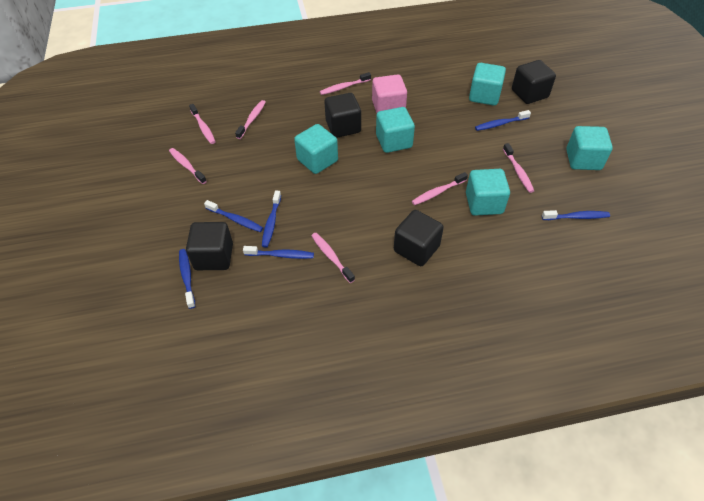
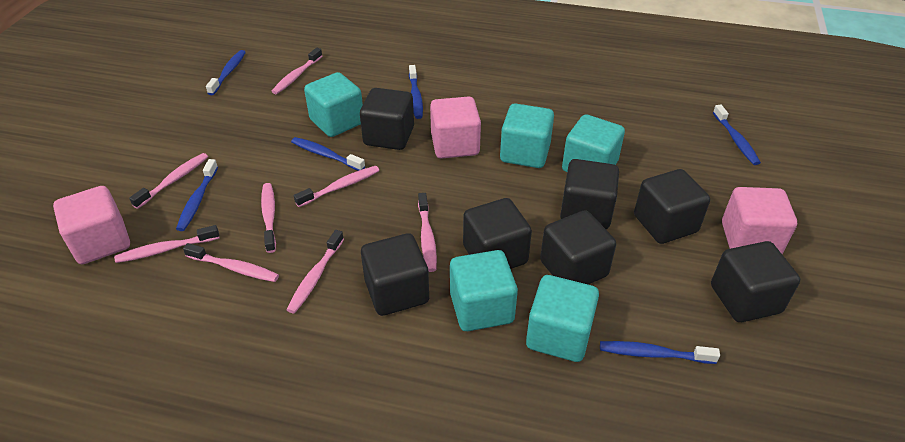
black cube: 4 -> 7
pink cube: 1 -> 3
pink toothbrush: 7 -> 8

